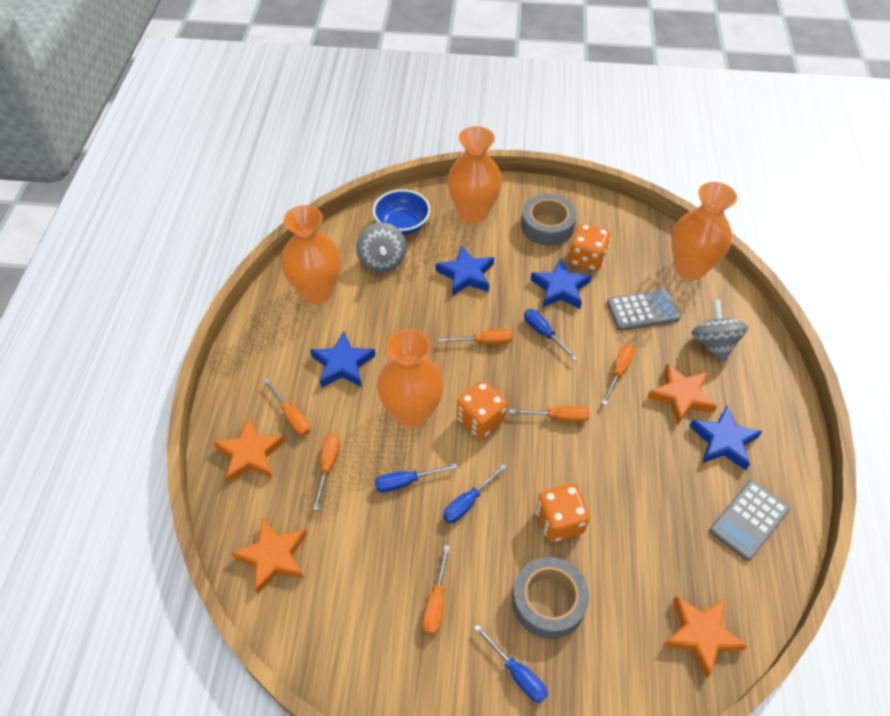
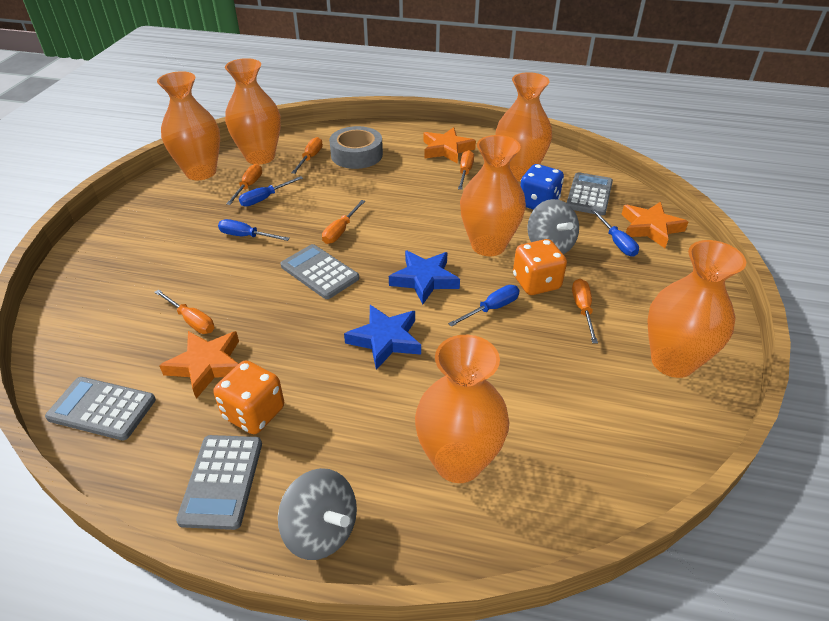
blue bowl: 1 -> 0
blue dice: 0 -> 1
blue star: 4 -> 2
grey calculator: 2 -> 4
grey tape: 2 -> 1
orange dice: 3 -> 2
orange star: 4 -> 3
orange vase: 4 -> 6

